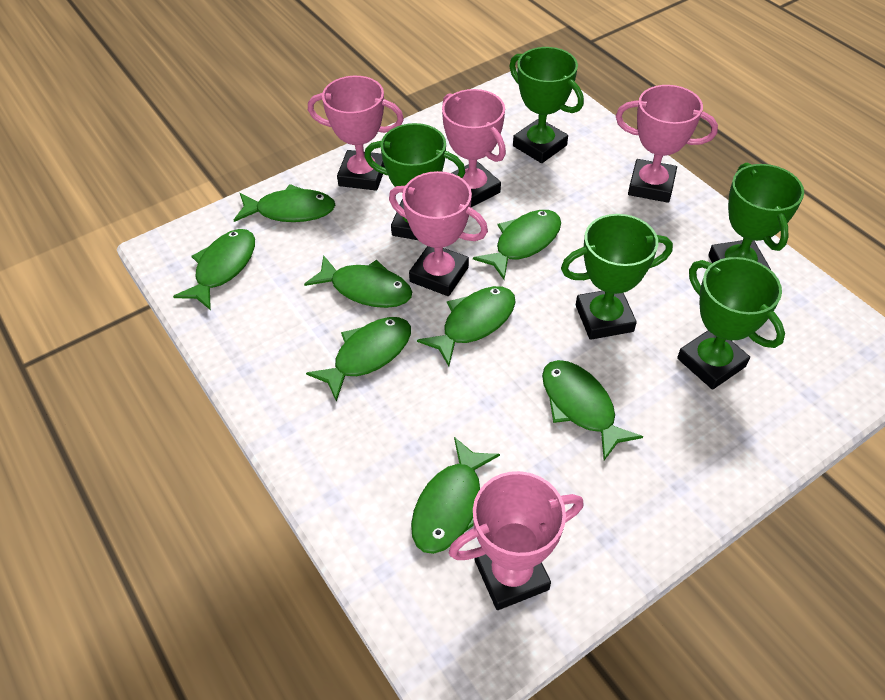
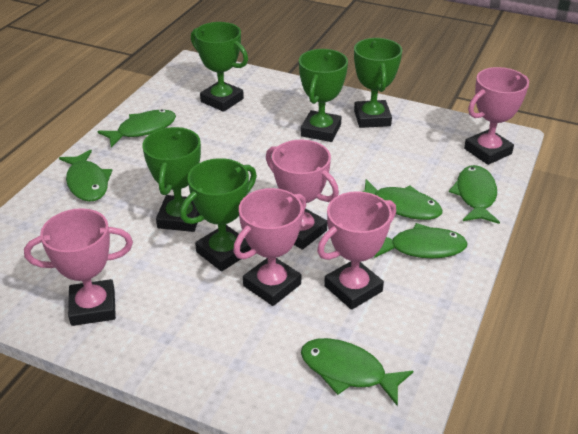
green fish: 8 -> 6

